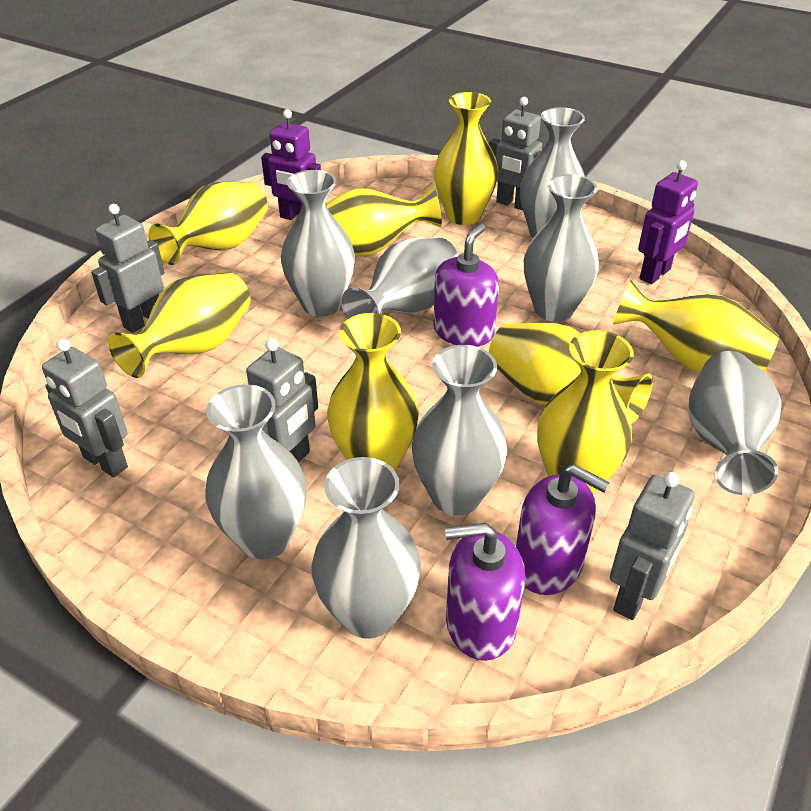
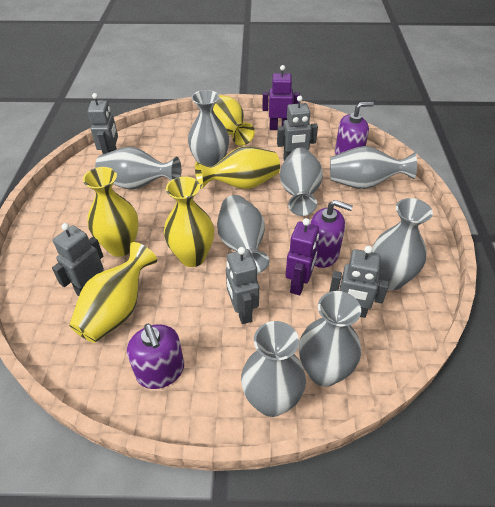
yellow vase: 8 -> 5

